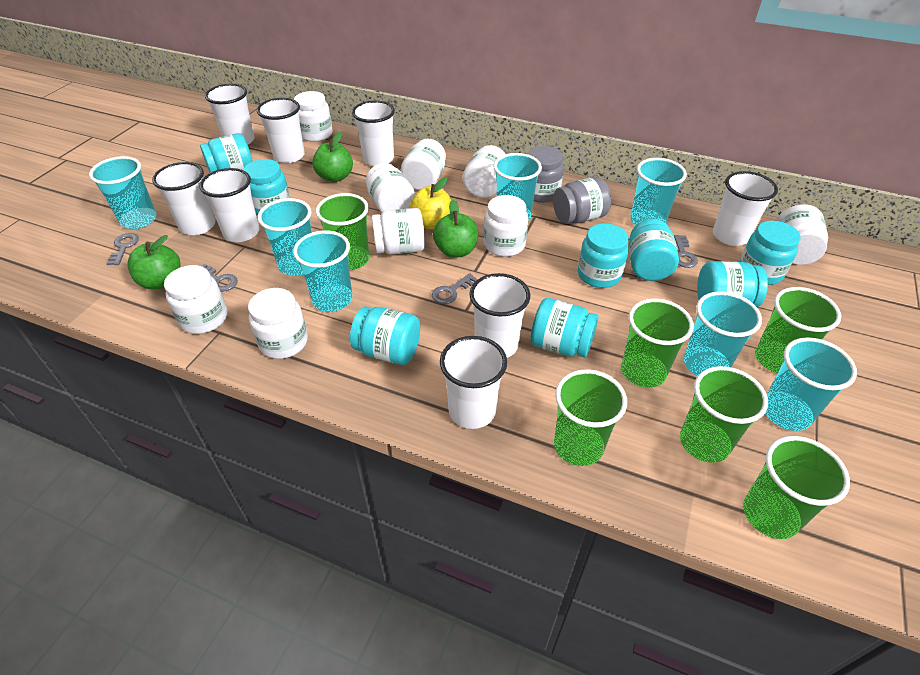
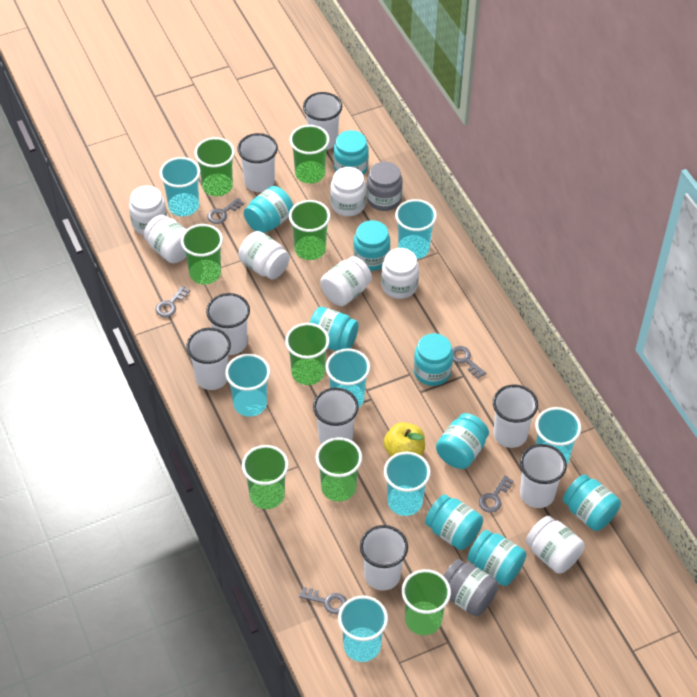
green apple: 3 -> 0
green cup: 6 -> 8
grey key: 4 -> 5
turquoise jar: 8 -> 9
white jar: 9 -> 7

